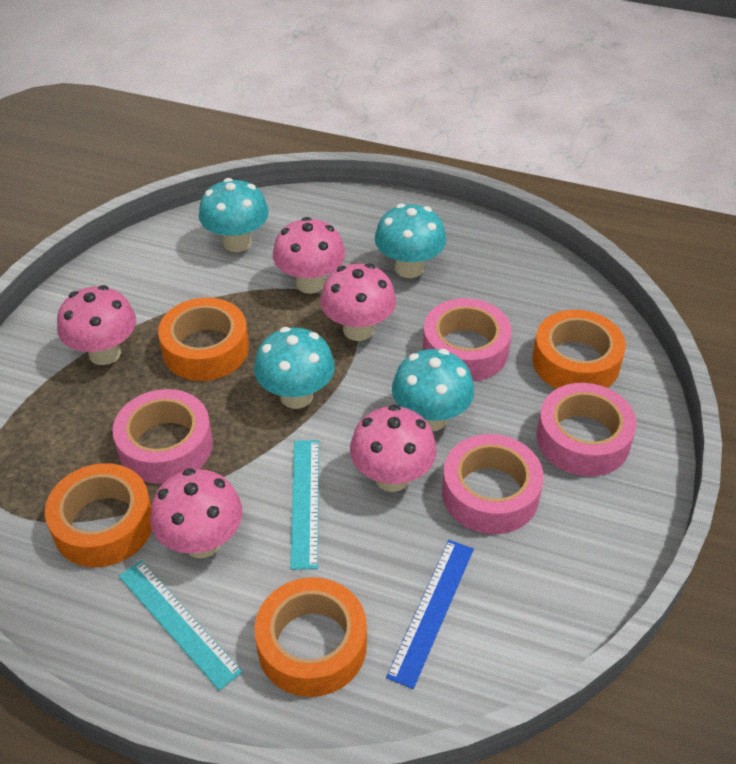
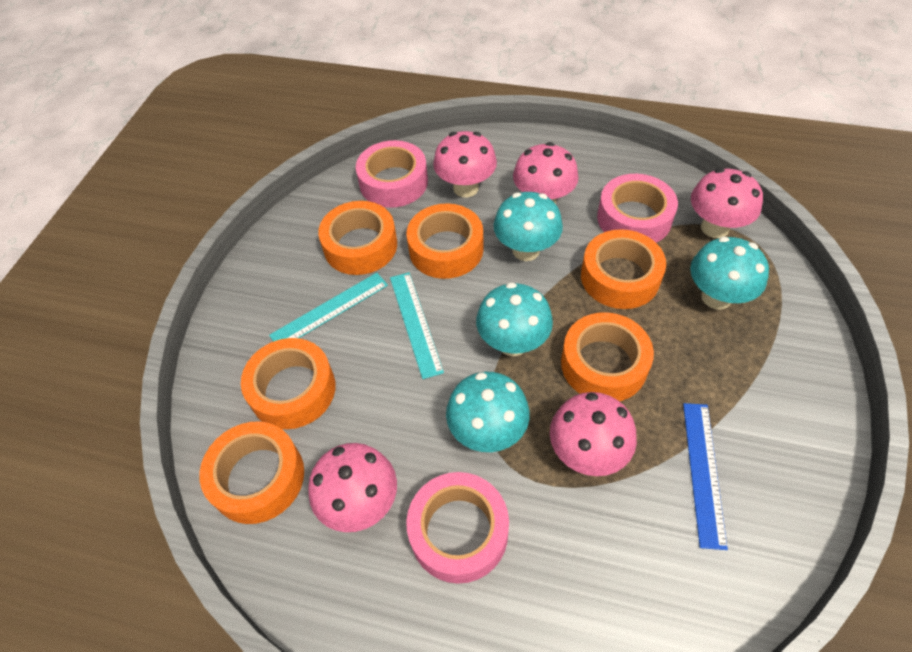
orange tape: 4 -> 6
pink tape: 4 -> 3

